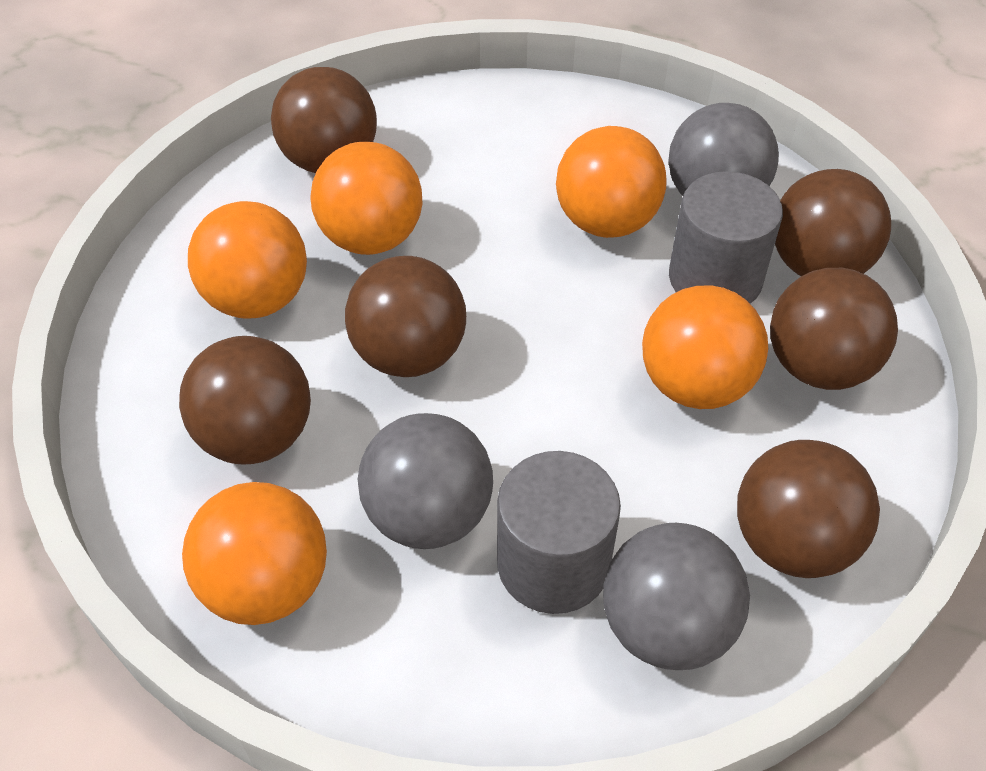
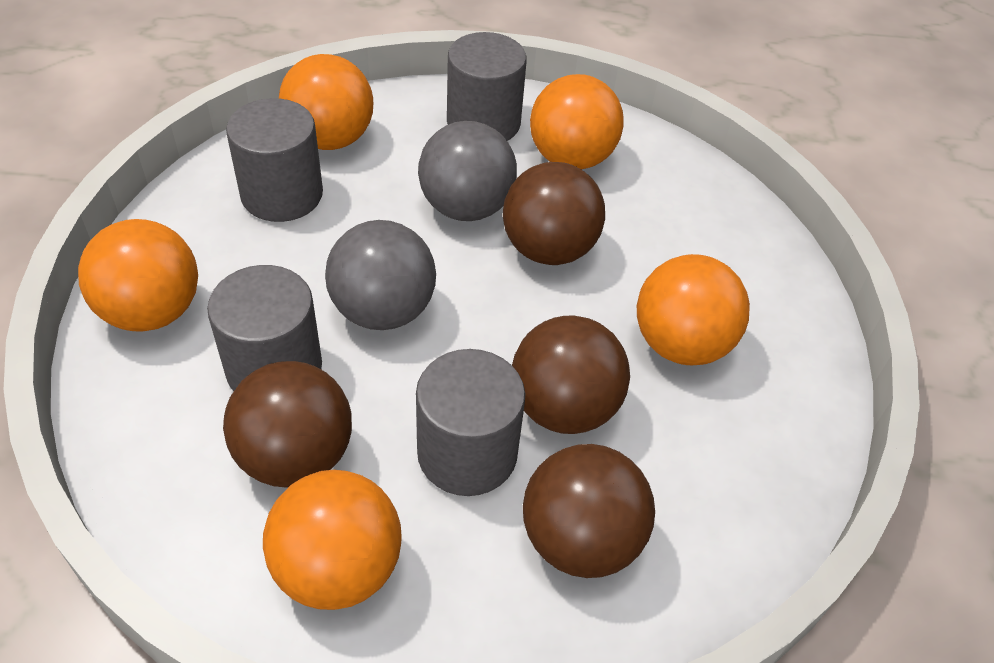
brown ball: 6 -> 4
grey ball: 3 -> 2
grey cylinder: 2 -> 4

